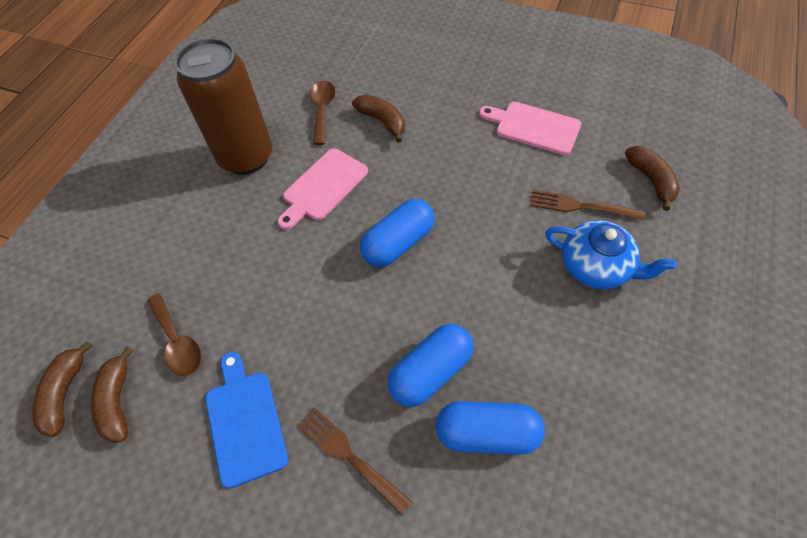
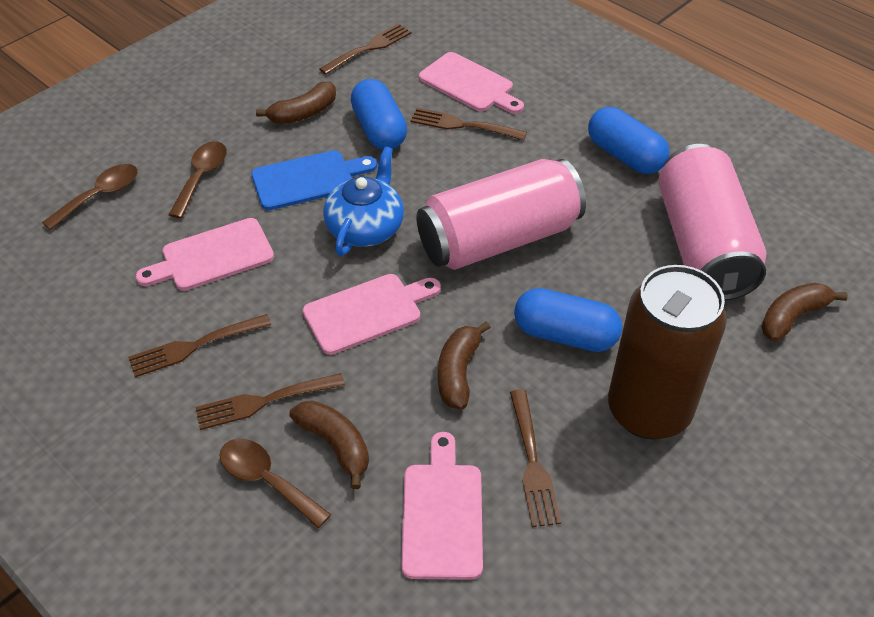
brown fork: 2 -> 5
brown spoon: 2 -> 3
pink can: 0 -> 2
pink cutting board: 2 -> 4

